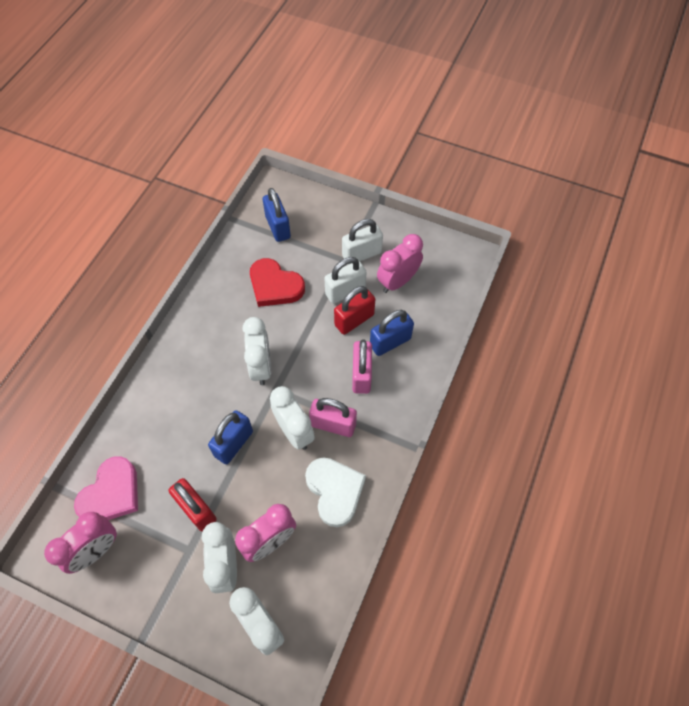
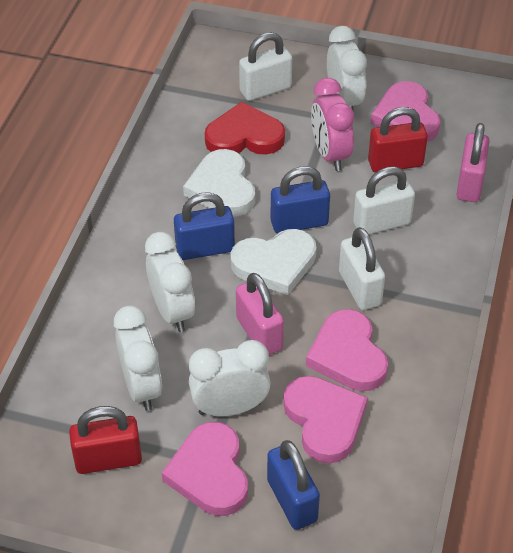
pink clock: 3 -> 1
pink heart: 1 -> 4
white heart: 1 -> 2
white padlock: 2 -> 3

